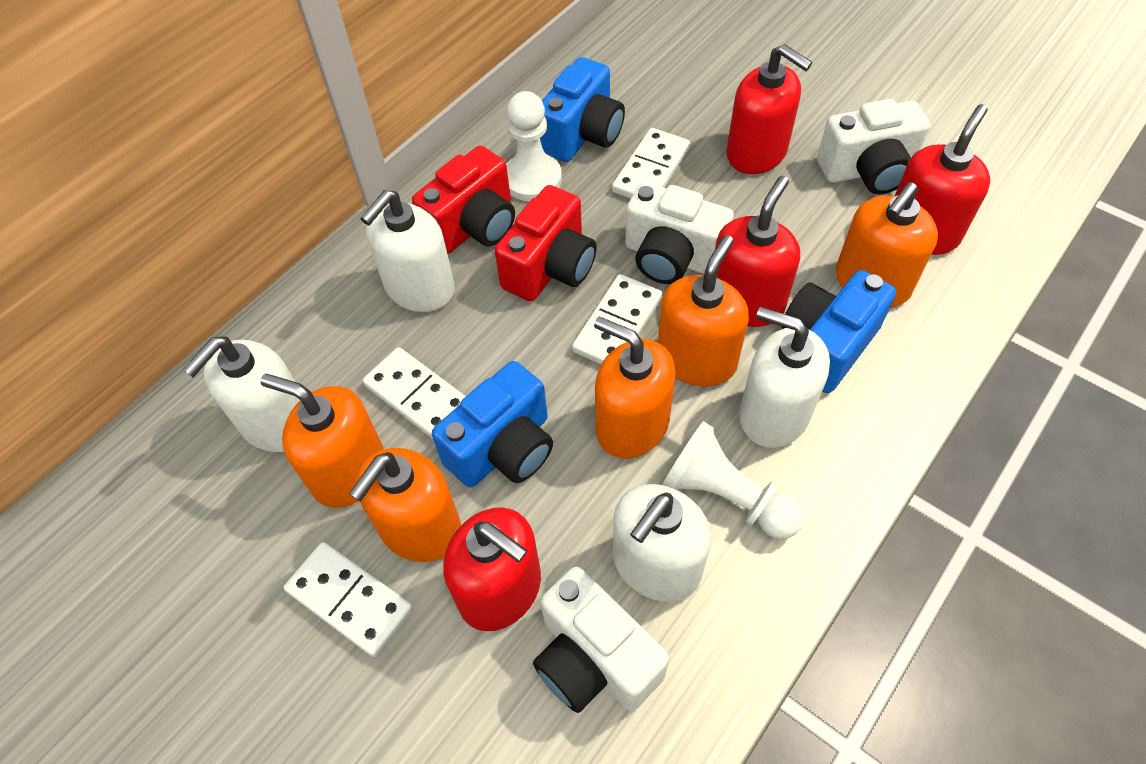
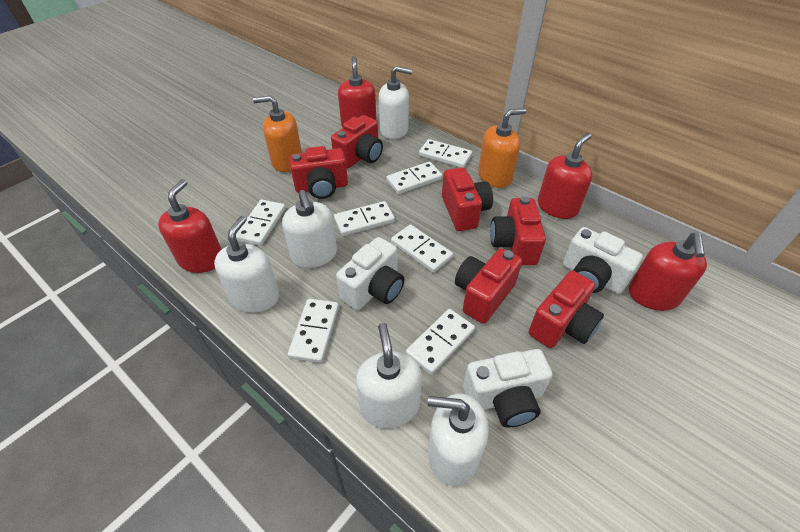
blue camera: 3 -> 0
orange soap dispenser: 5 -> 2
red camera: 2 -> 6
white domino: 4 -> 7
white pawn: 2 -> 0
white soap dispenser: 4 -> 5

